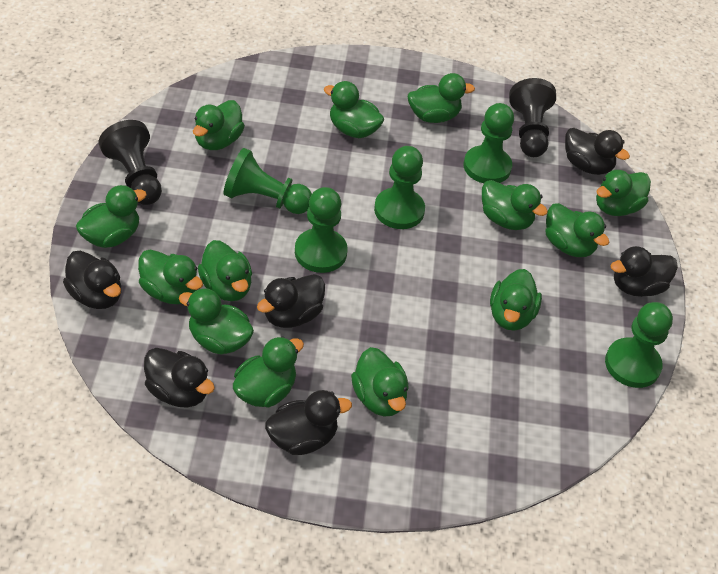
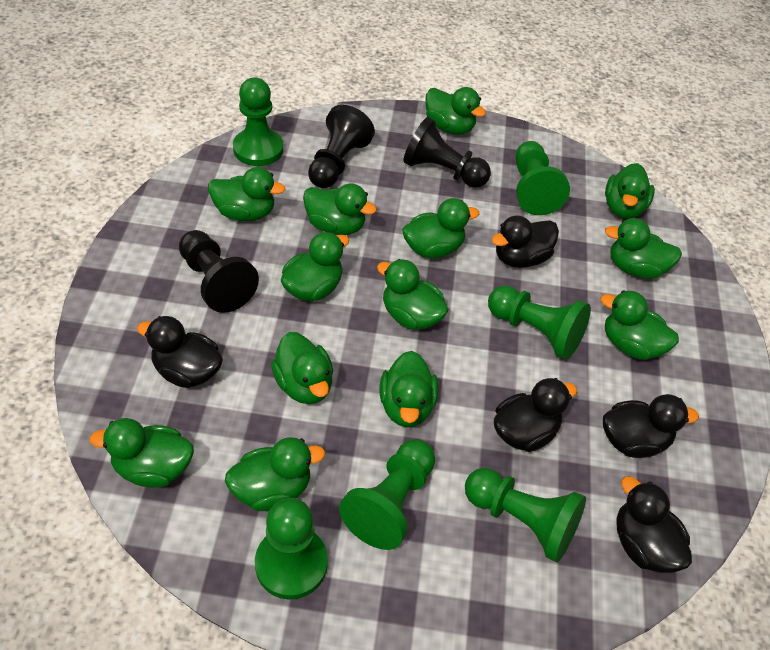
black duck: 6 -> 5
black pawn: 2 -> 3
green pawn: 5 -> 6

